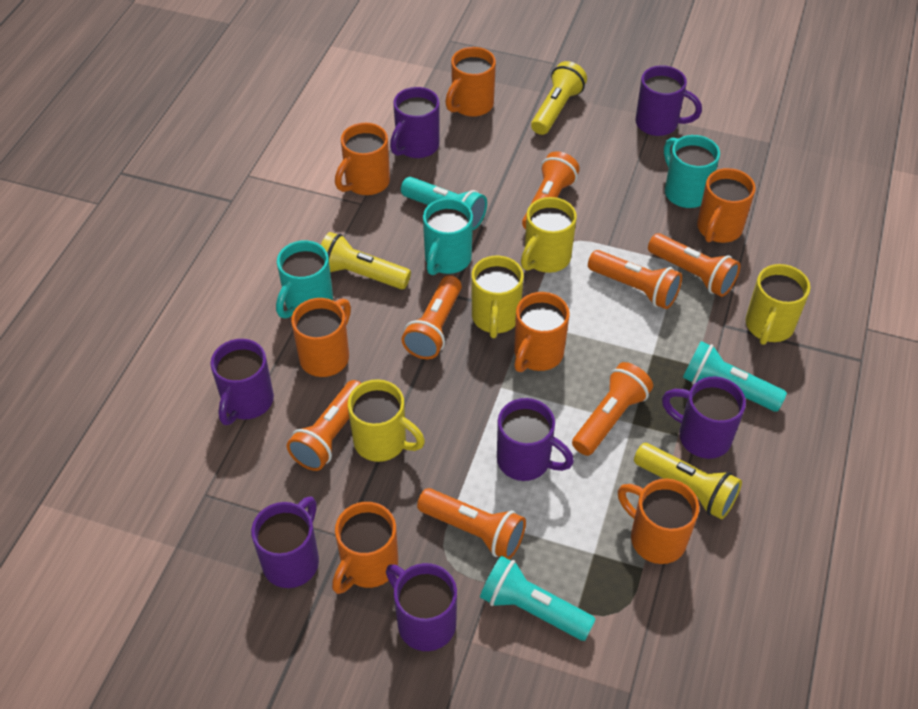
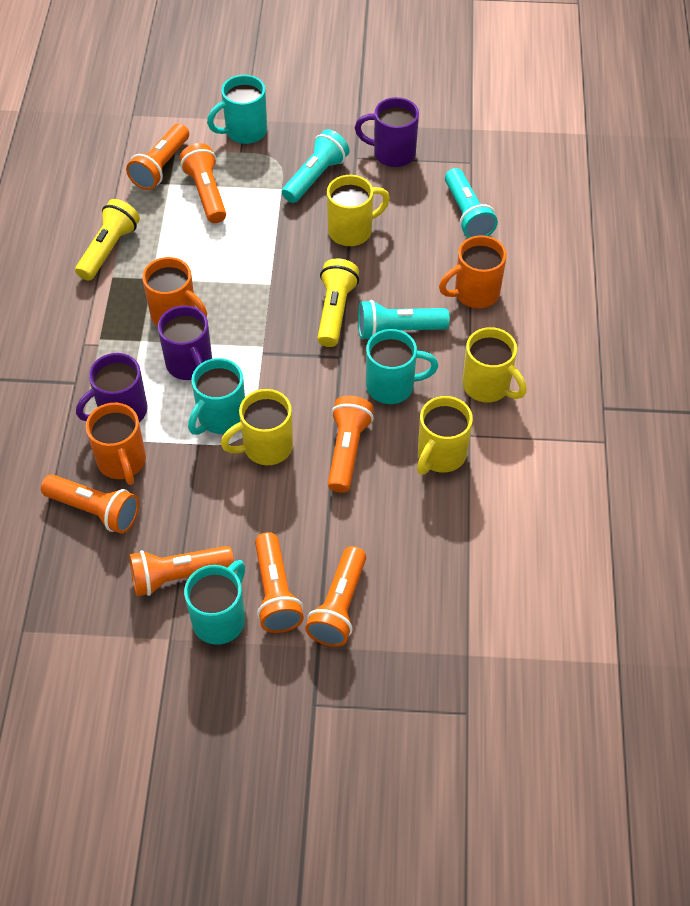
orange mug: 7 -> 3
purple mug: 7 -> 3
turquoise mug: 3 -> 4
yellow flashlight: 3 -> 2

